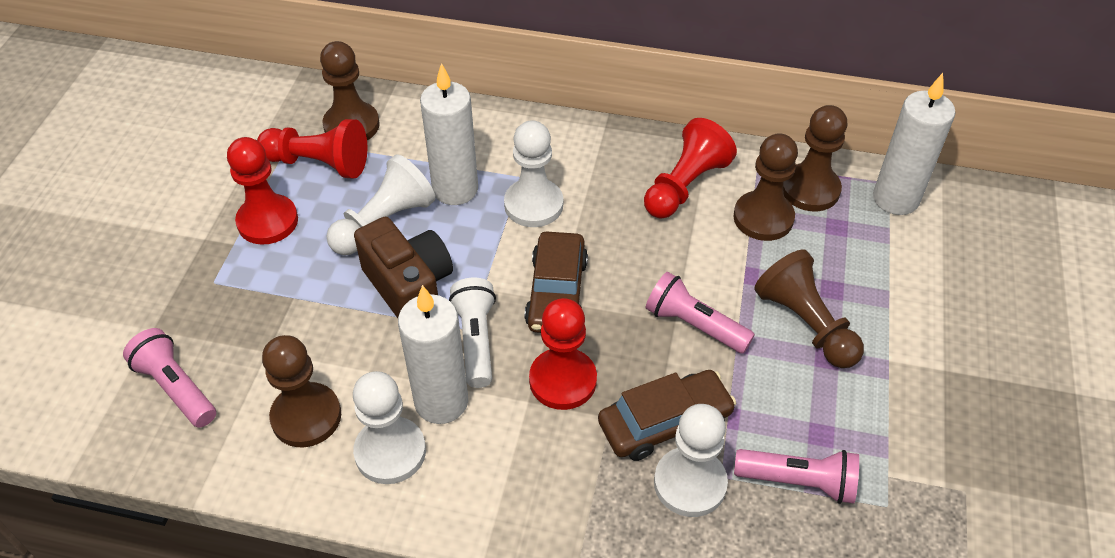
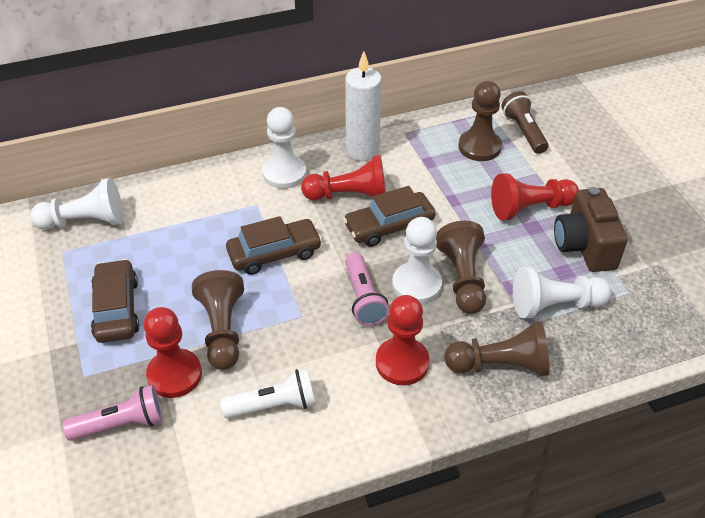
brown car: 2 -> 3
brown flashlight: 0 -> 1
brown pawn: 5 -> 4
pink flashlight: 3 -> 2
white candle: 3 -> 1

